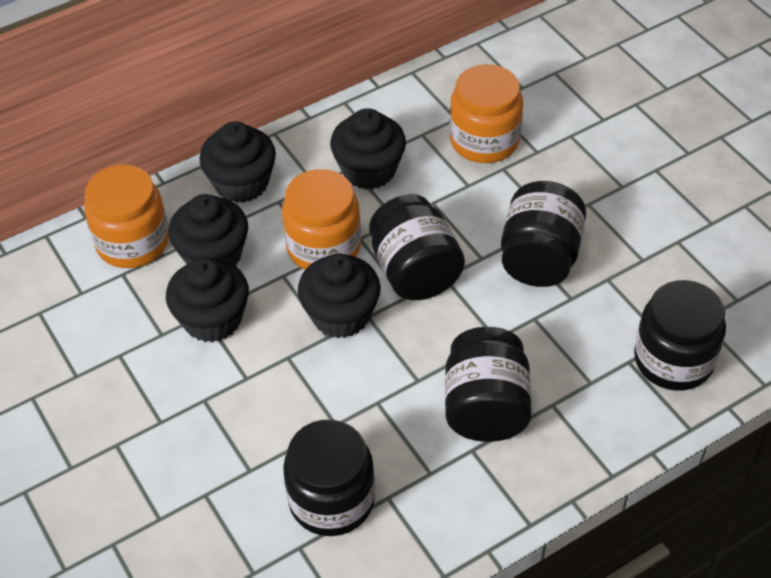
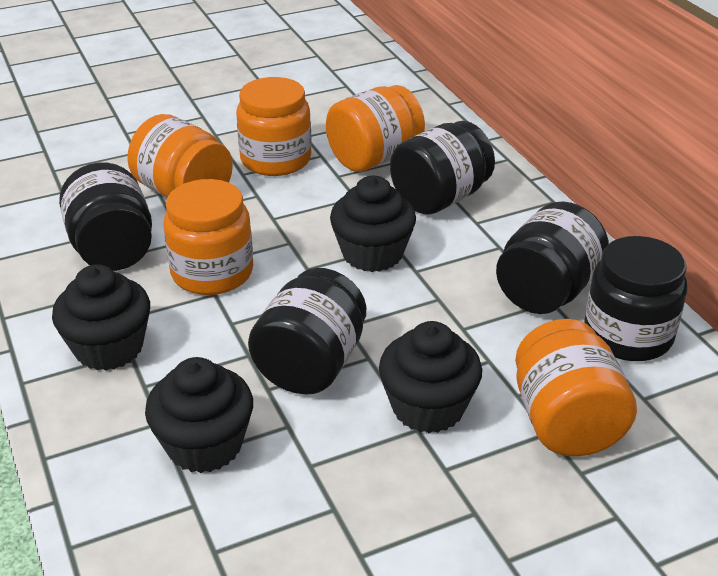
black cupcake: 5 -> 4
orange jar: 3 -> 5

